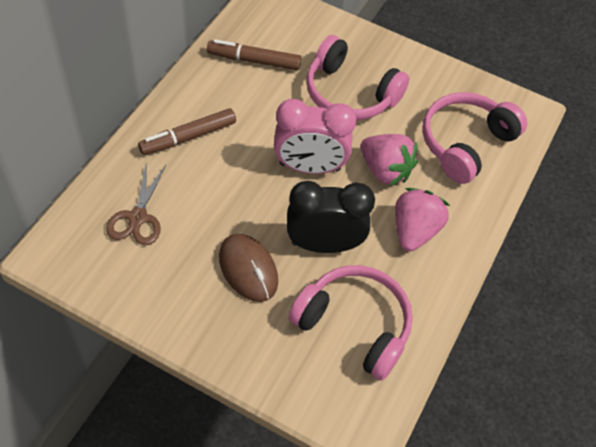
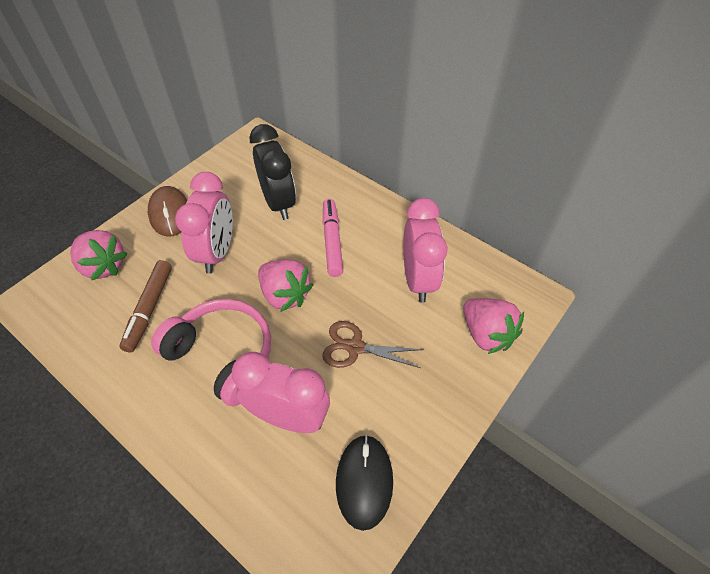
black mouse: 0 -> 1
brown marker: 2 -> 1
pink clock: 1 -> 3
pink headphones: 3 -> 1
pink marker: 0 -> 1
pink strawberry: 2 -> 3

